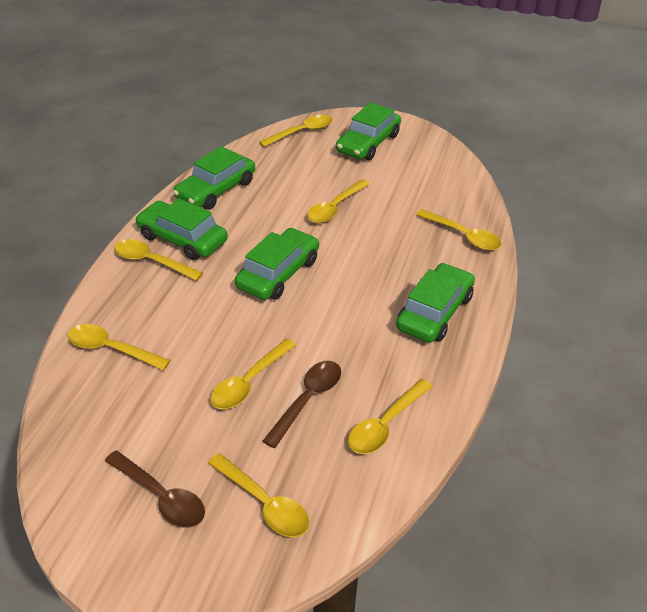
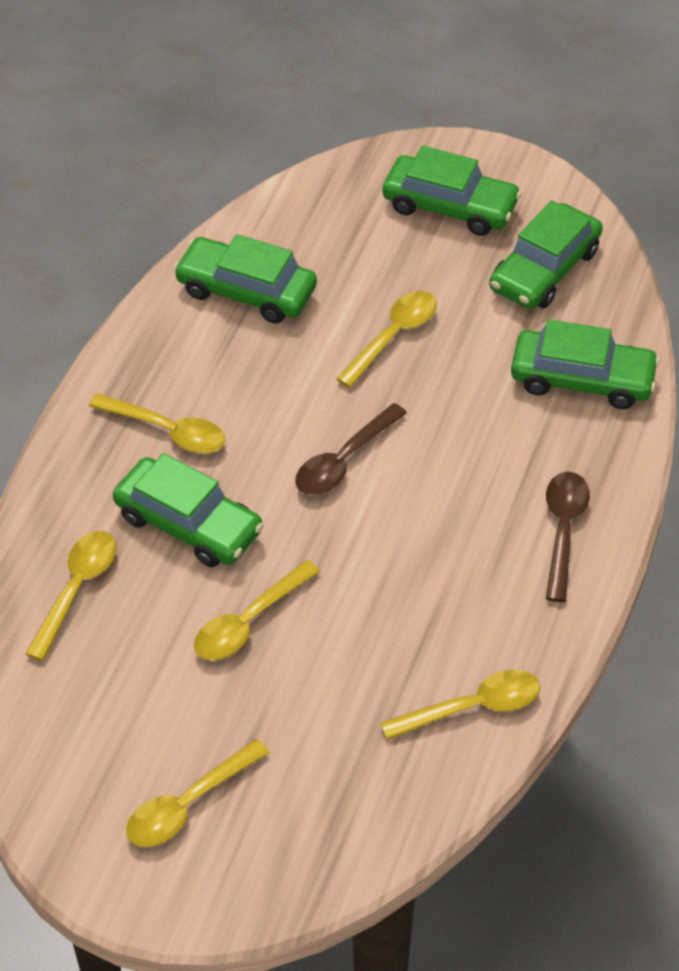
yellow spoon: 8 -> 6

